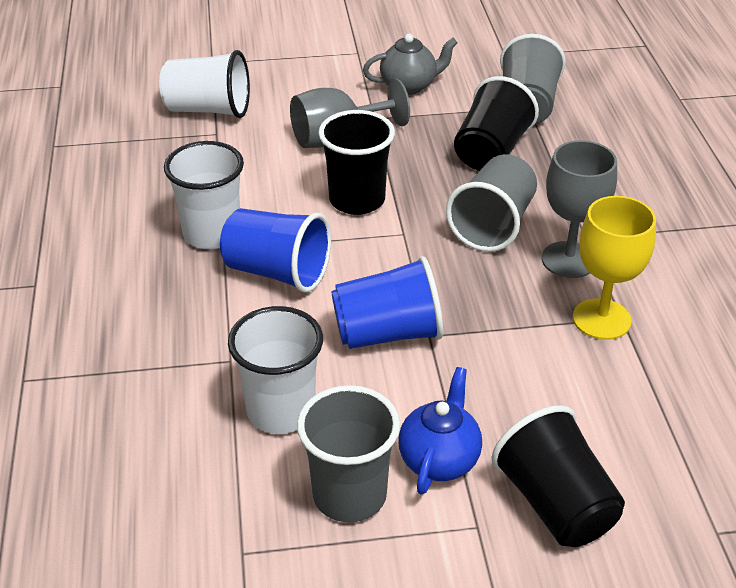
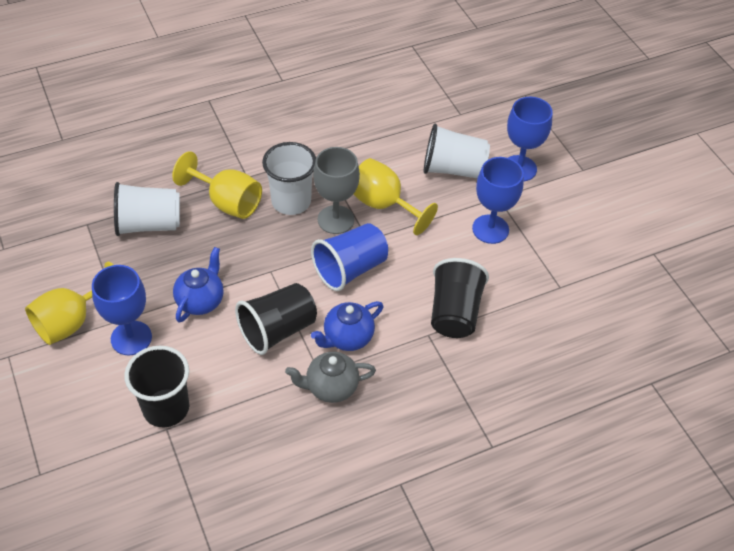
blue cup: 2 -> 1
blue goblet: 0 -> 3
blue teapot: 1 -> 2
grey cup: 3 -> 0
grey goblet: 2 -> 1
yellow goblet: 1 -> 3

